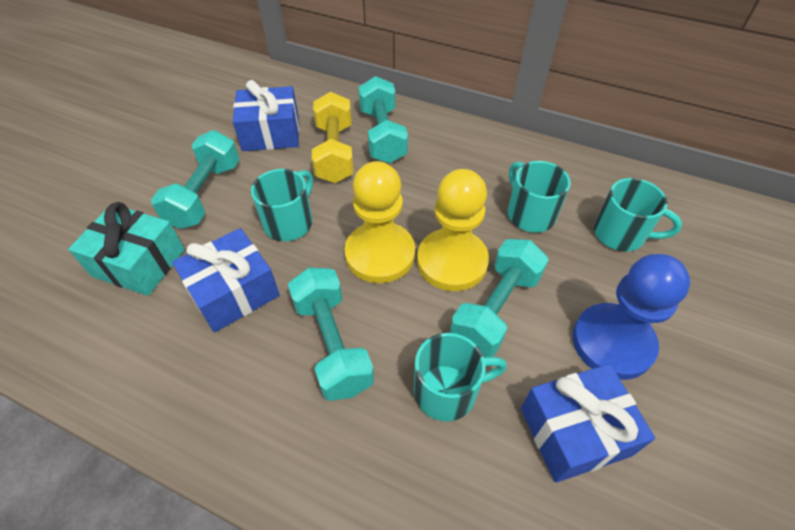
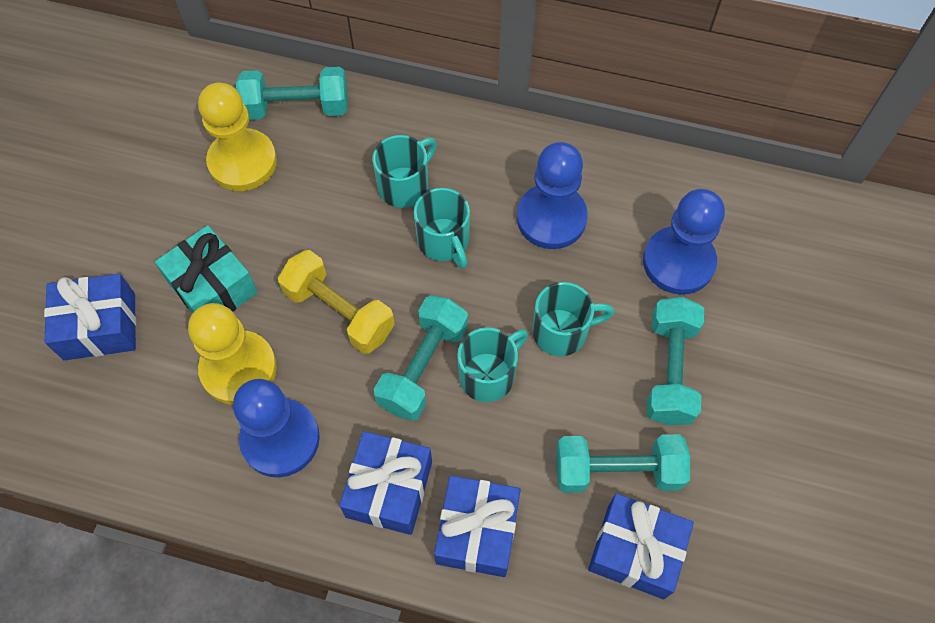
blue gift: 3 -> 4
blue pawn: 1 -> 3

